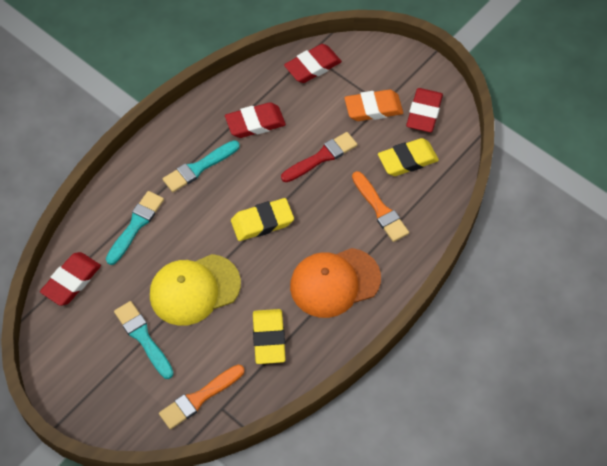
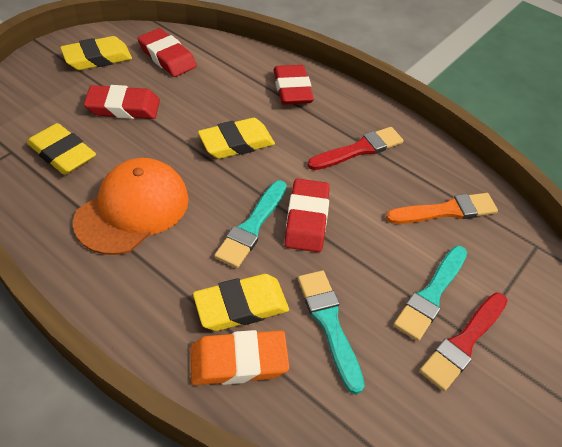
orange brush: 2 -> 1
red brush: 1 -> 2
yellow cap: 1 -> 0
yellow eraser: 3 -> 4

